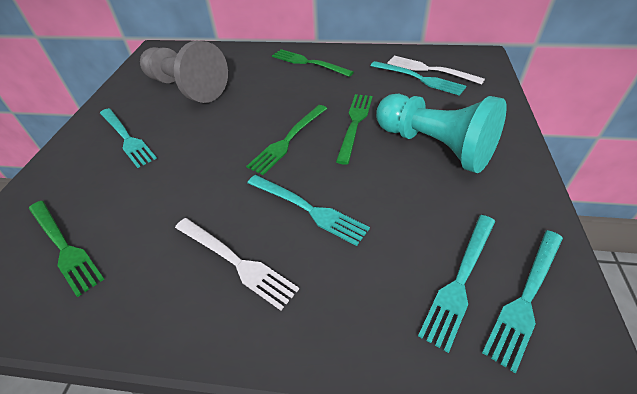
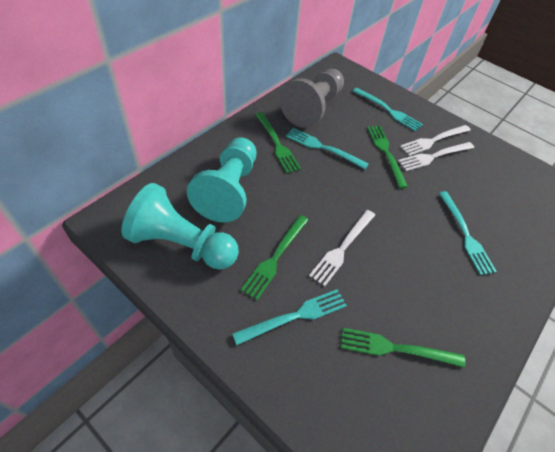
turquoise fork: 5 -> 4
turquoise pawn: 1 -> 2
white fork: 2 -> 3

